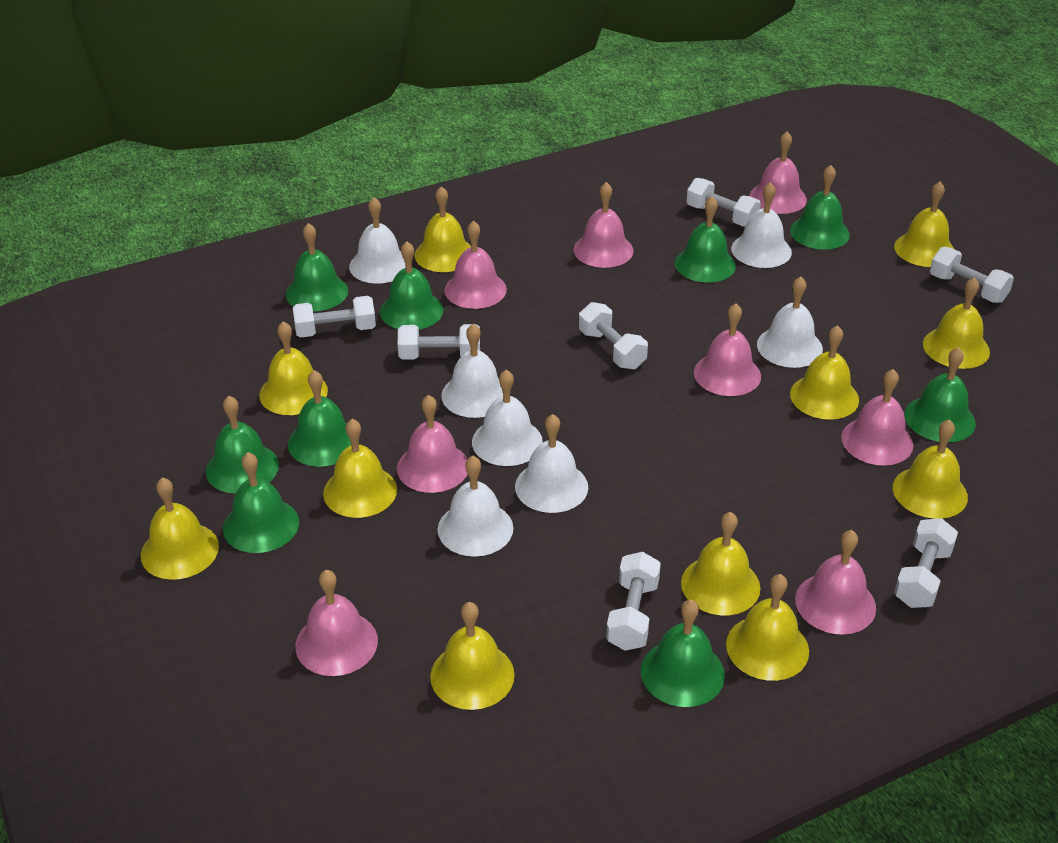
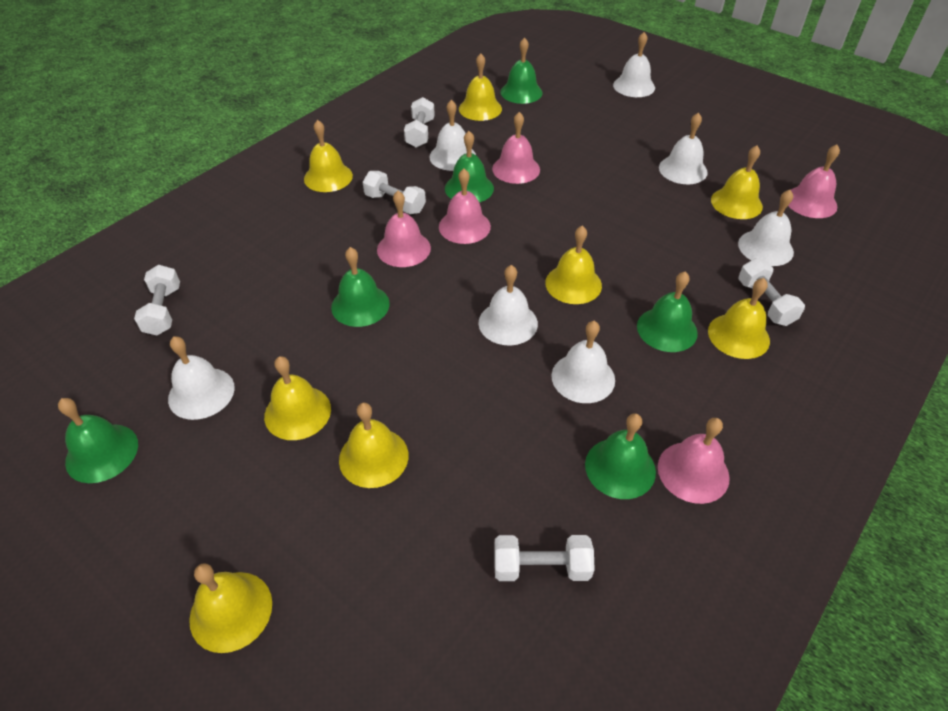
green bell: 9 -> 6
pink bell: 8 -> 5
white dumbbell: 7 -> 5
yellow bell: 11 -> 8

